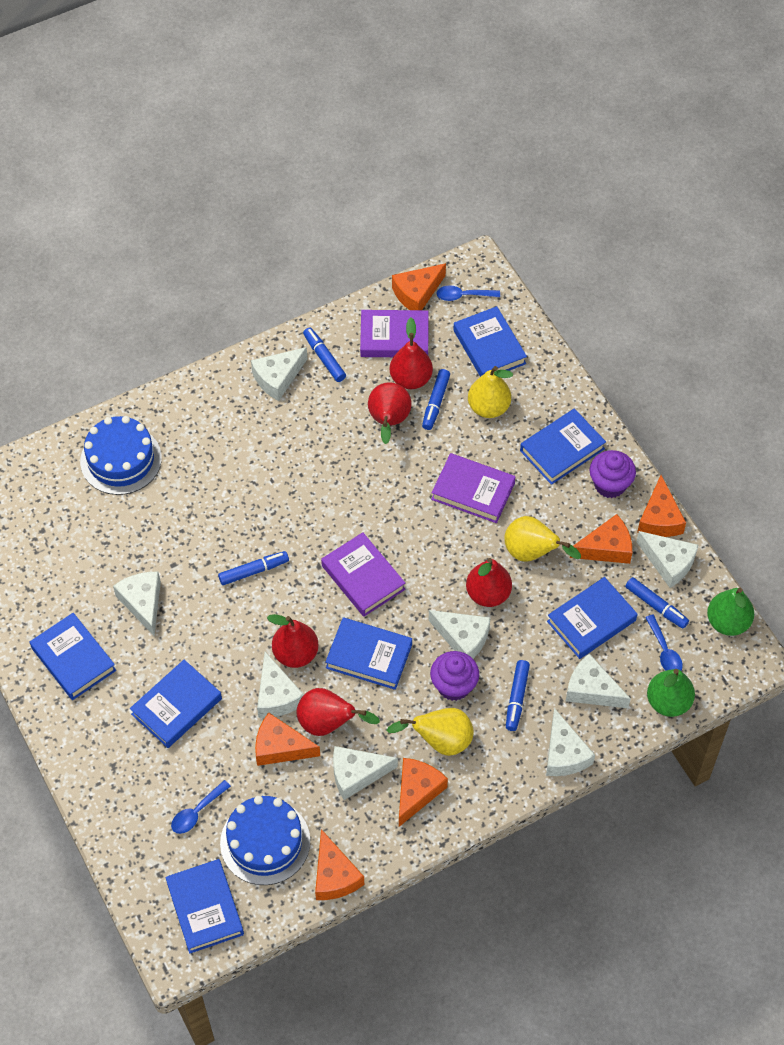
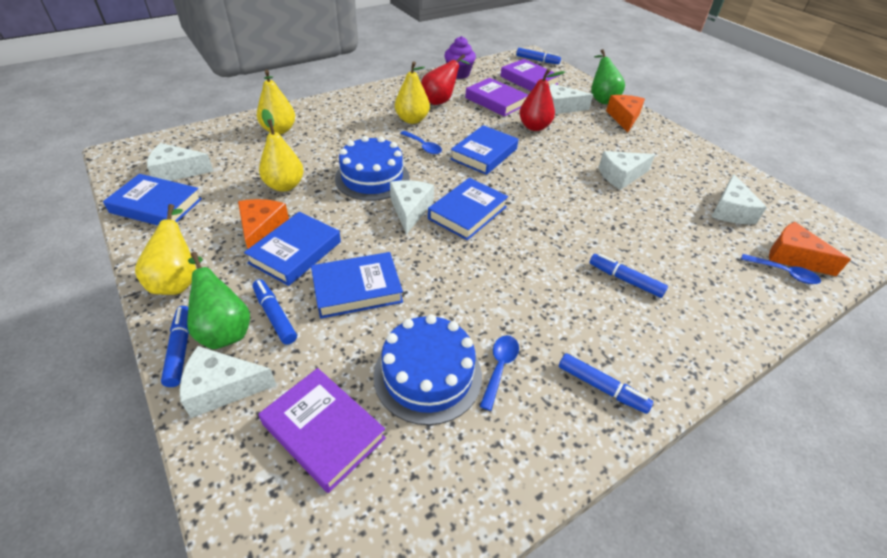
blue book: 7 -> 5
orange cheese: 6 -> 3
purple cupcake: 2 -> 1
red pear: 5 -> 2
white cheese: 8 -> 6
yellow pear: 3 -> 4

